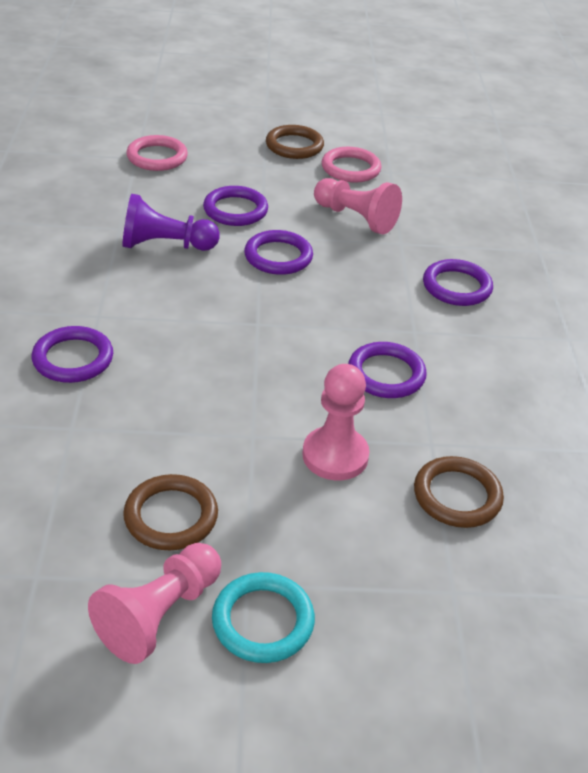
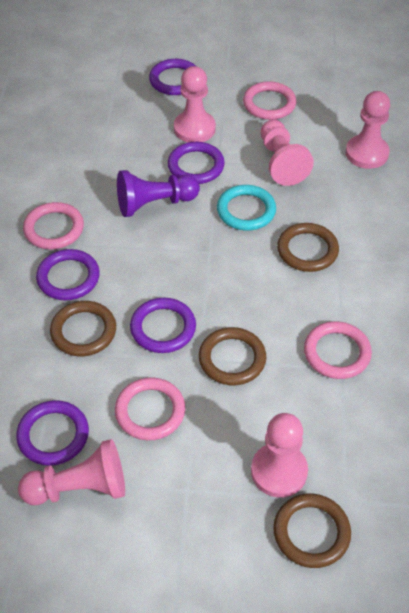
brown ring: 3 -> 4
pink pawn: 3 -> 5
pink ring: 2 -> 4

